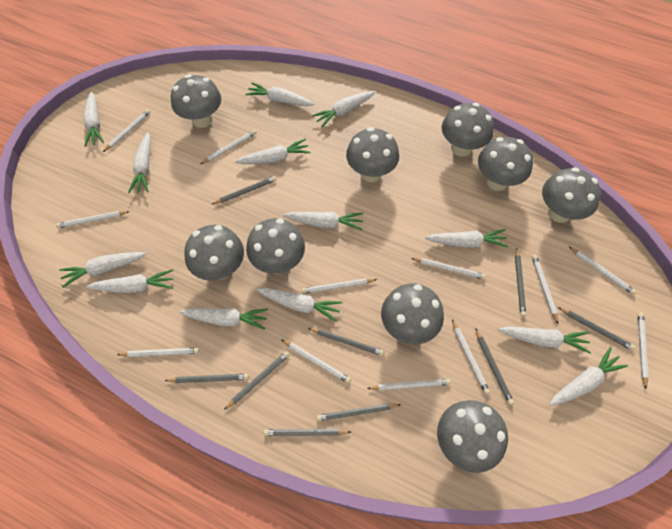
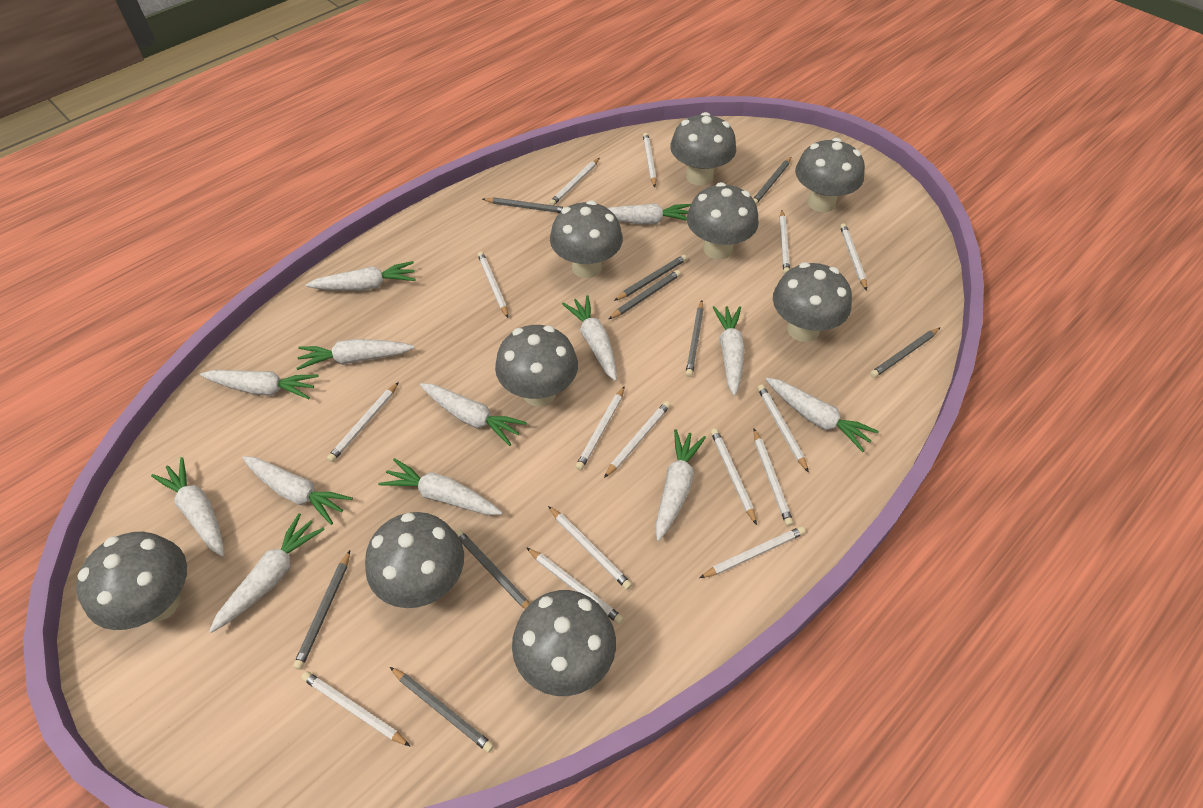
white pencil: 12 -> 15

